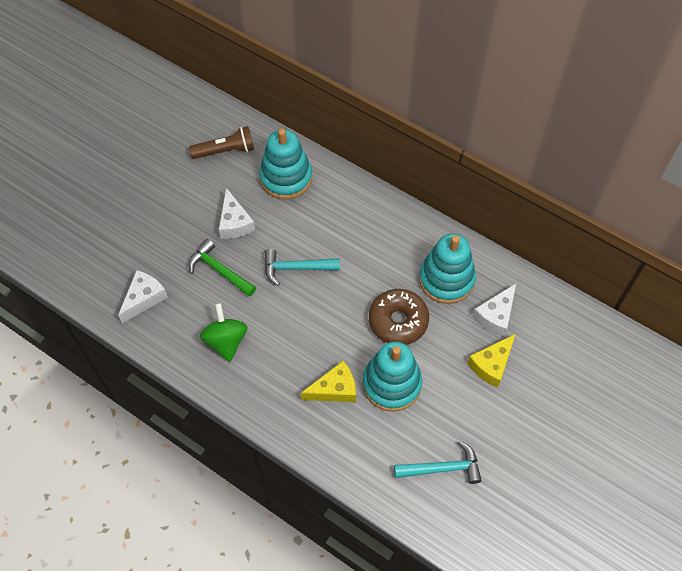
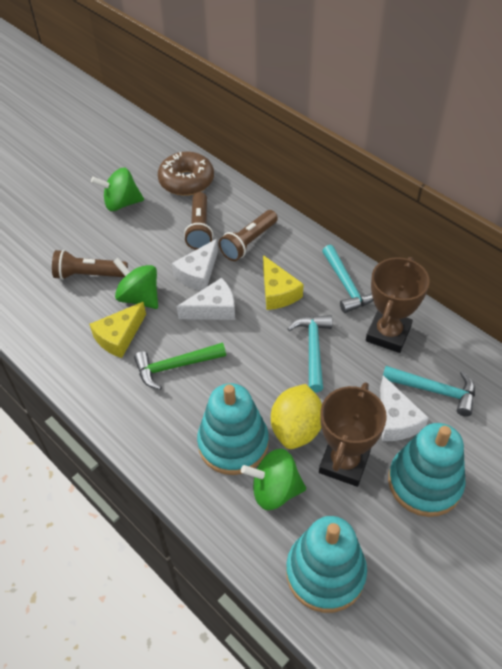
brown flashlight: 1 -> 3
brown trophy: 0 -> 2
green spinning top: 1 -> 3
turquoise hammer: 2 -> 3
yellow lemon: 0 -> 1

